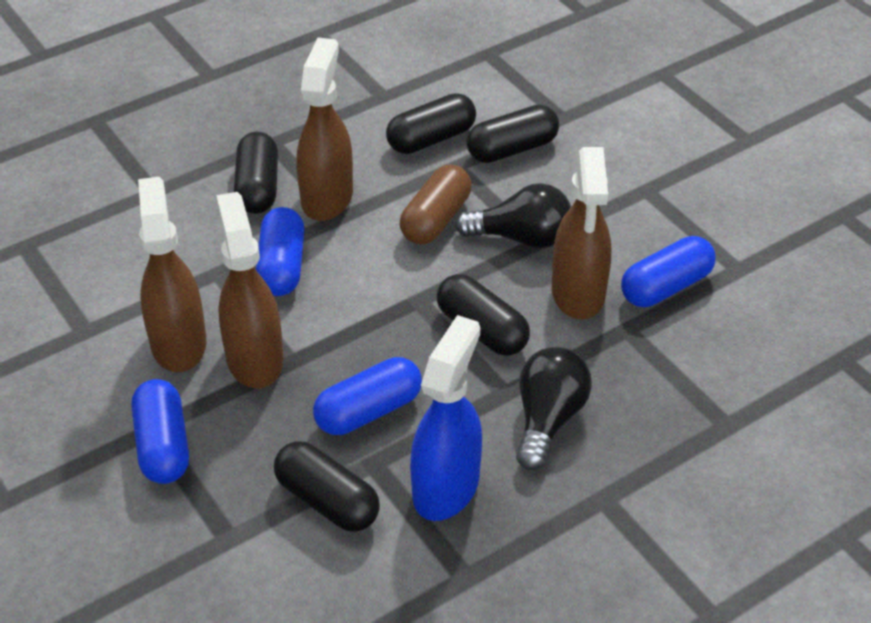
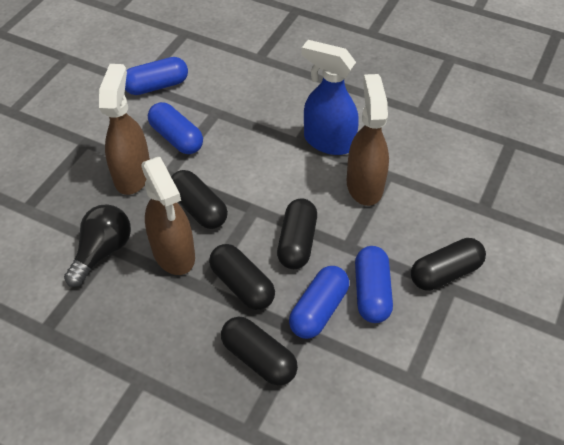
black light bulb: 2 -> 1
brown capsule: 1 -> 0
brown spray bottle: 4 -> 3

